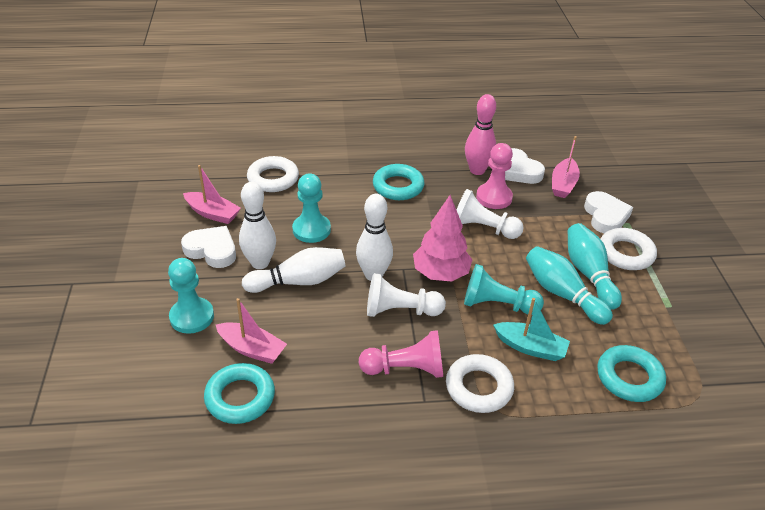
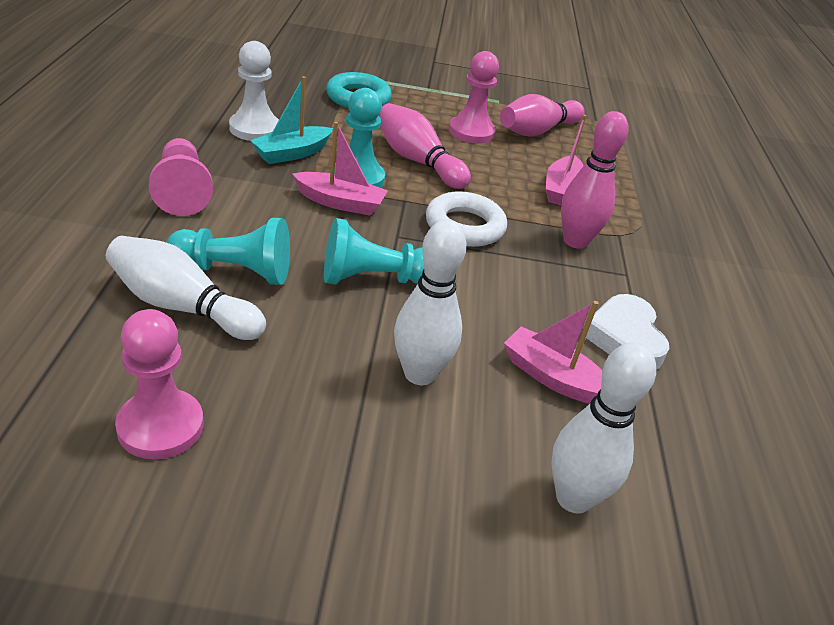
pink bowling pin: 1 -> 3
pink pawn: 2 -> 3
pink tree: 1 -> 0
turquoise bowling pin: 2 -> 0
turquoise ring: 3 -> 1
white heart: 3 -> 1
white pawn: 2 -> 1
white ring: 3 -> 1

